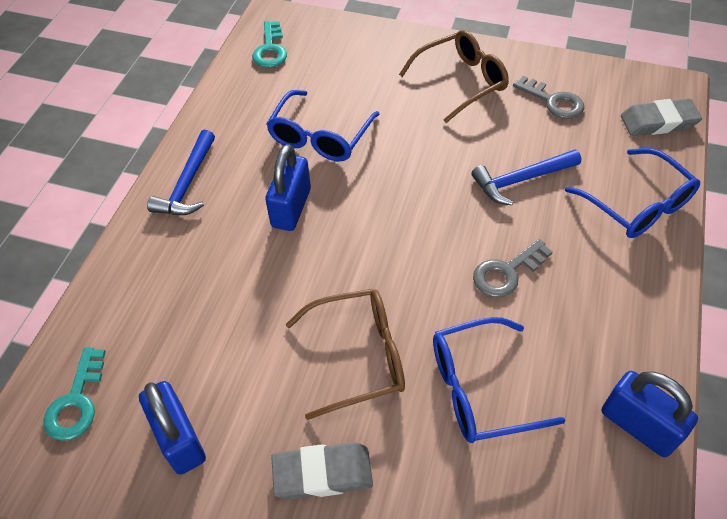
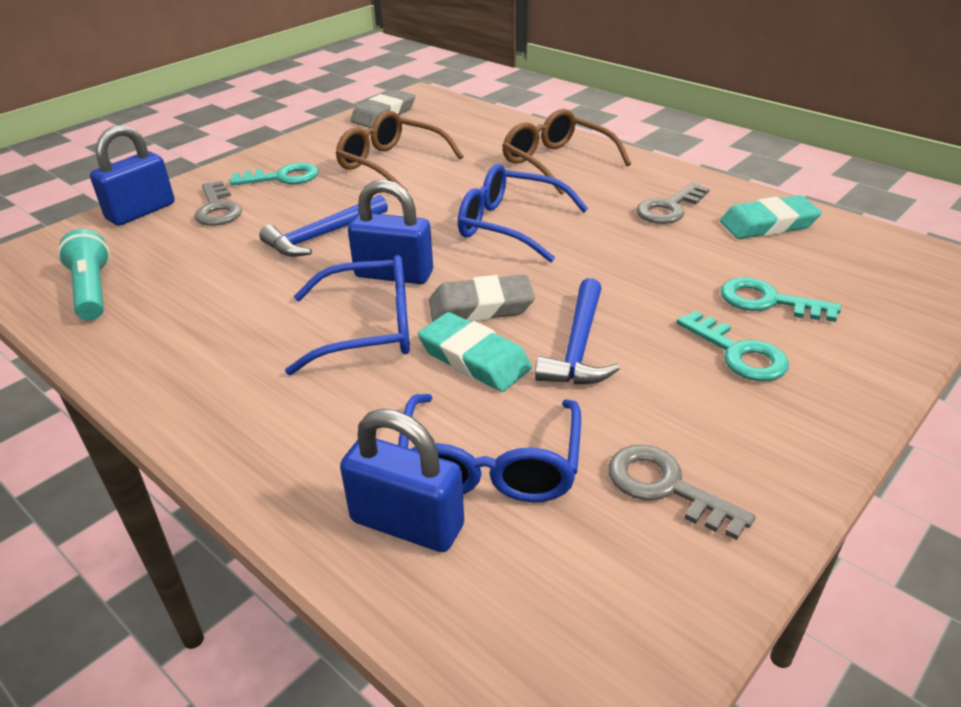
grey key: 2 -> 3
turquoise eraser: 0 -> 2
turquoise flashlight: 0 -> 1
turquoise key: 2 -> 3

